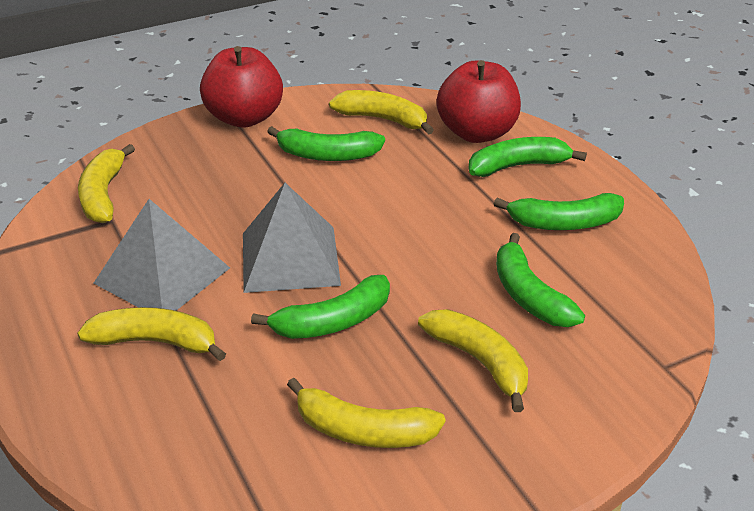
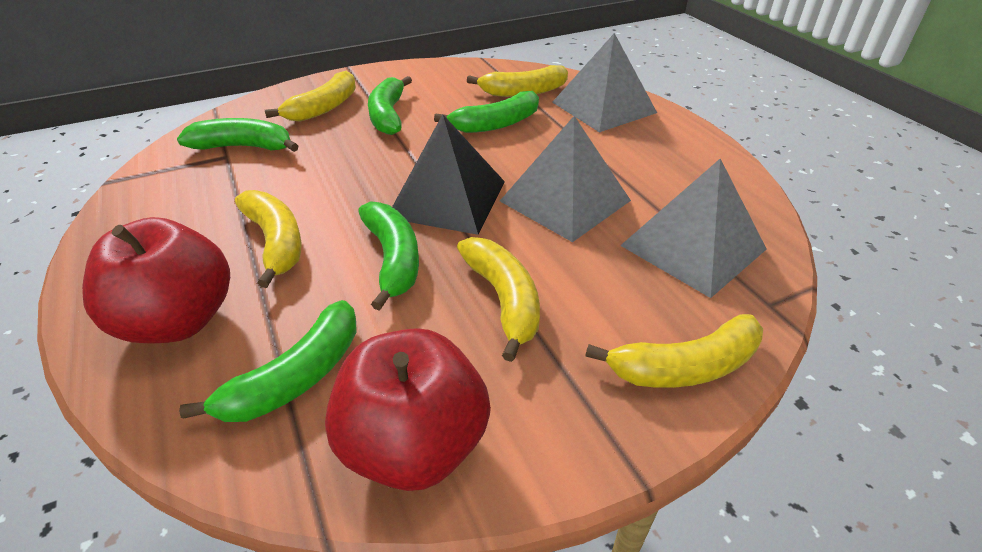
black pyramid: 0 -> 1
grey pyramid: 2 -> 3

